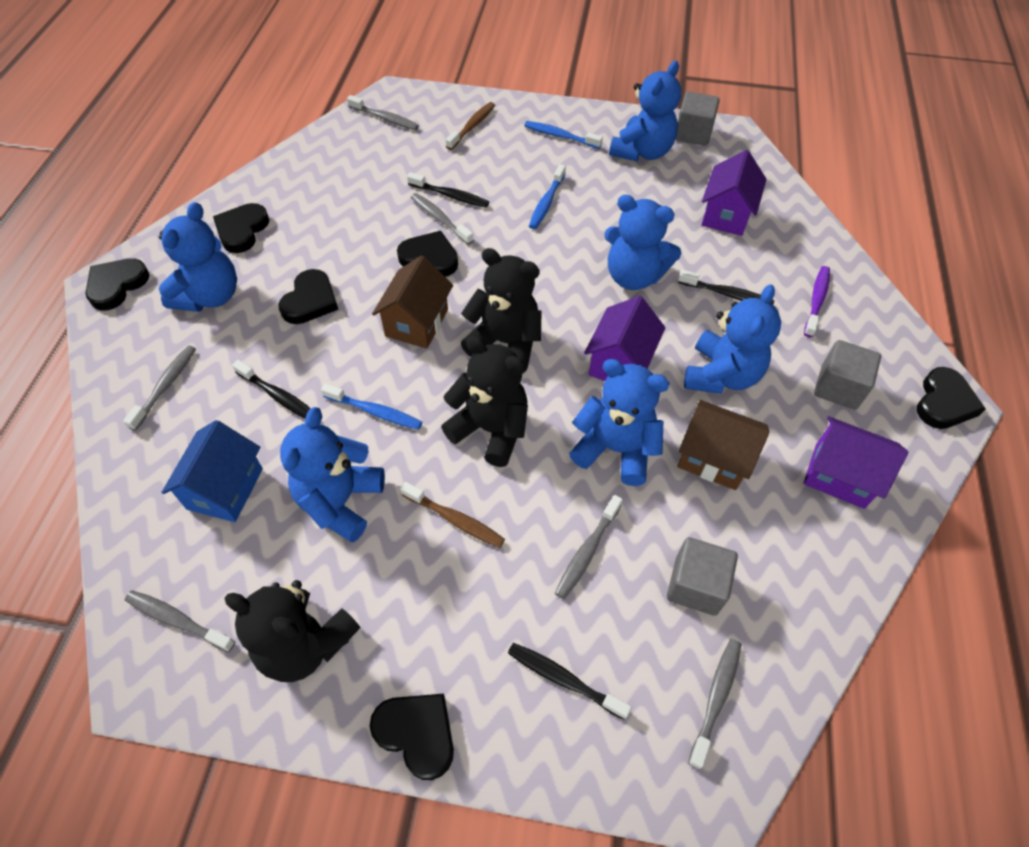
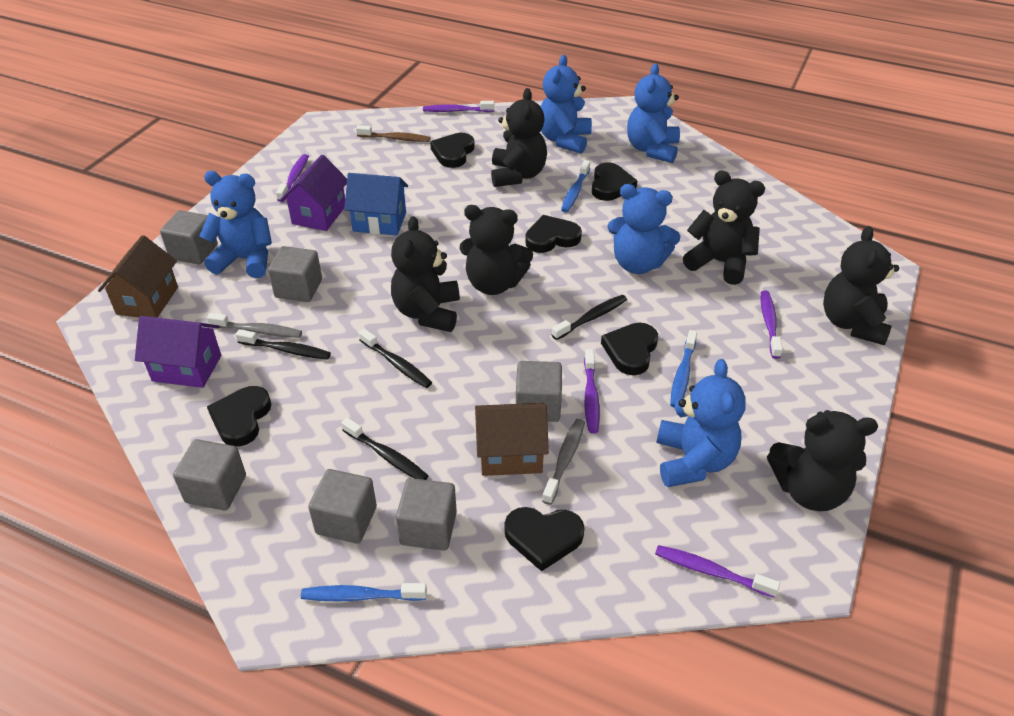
black teddy bear: 3 -> 6
blue teddy bear: 6 -> 5
brown toothbrush: 2 -> 1
grey cube: 3 -> 6
grey toothbrush: 6 -> 2
purple house: 3 -> 2
purple toothbrush: 1 -> 5

